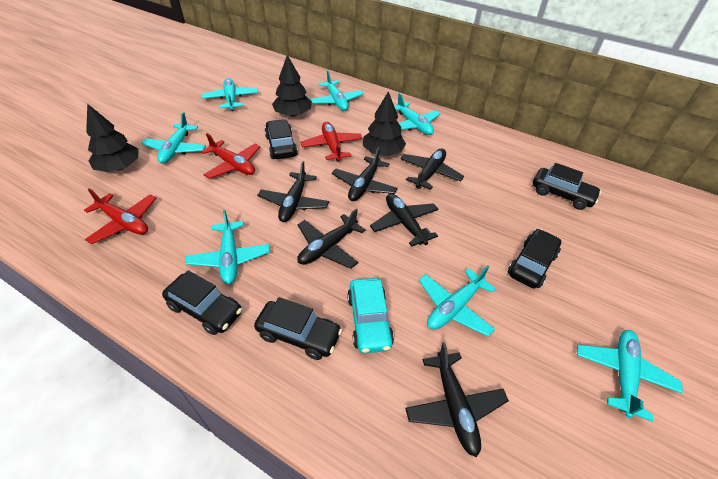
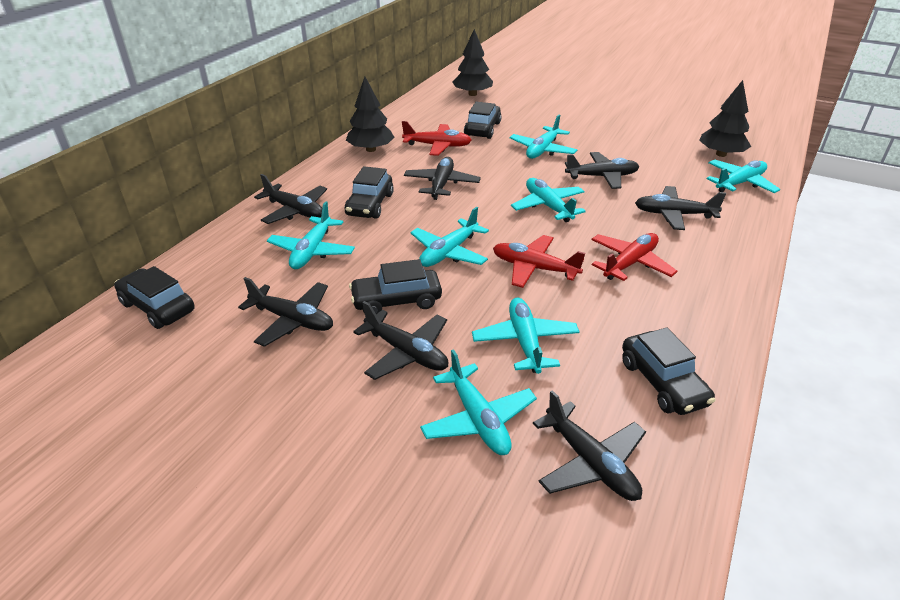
black plane: 6 -> 7
turquoise car: 1 -> 0

